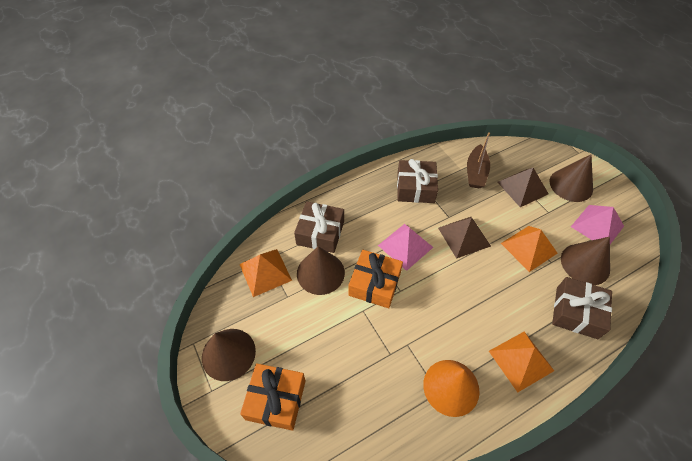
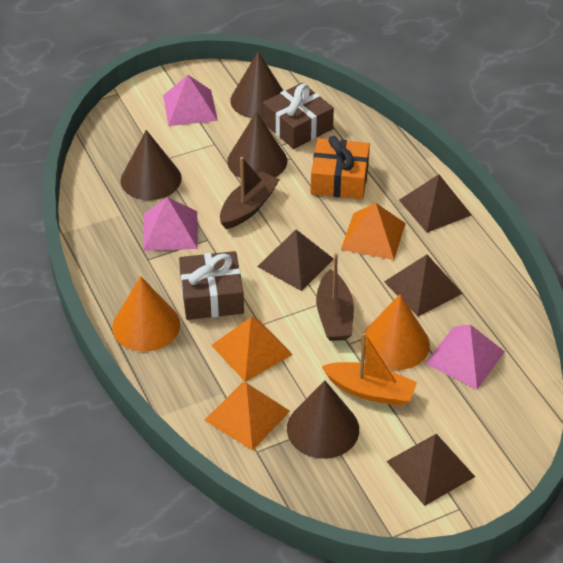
brown boat: 1 -> 2
brown gift: 3 -> 2
brown pyramid: 2 -> 4
orange boat: 0 -> 1
orange cone: 1 -> 2
orange gift: 2 -> 1
pink pyramid: 2 -> 3

